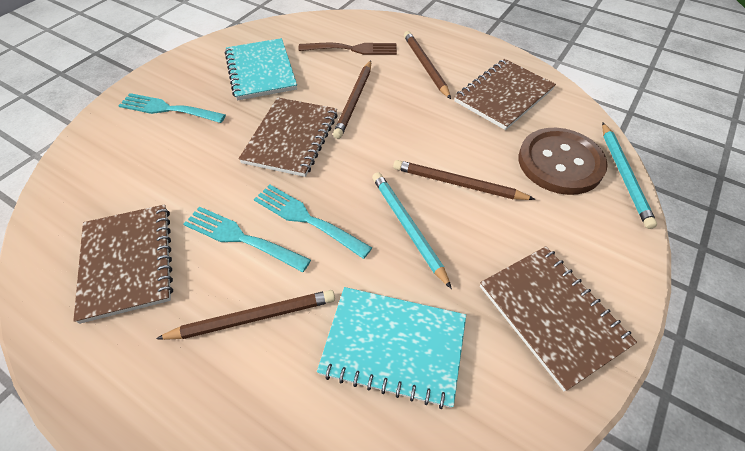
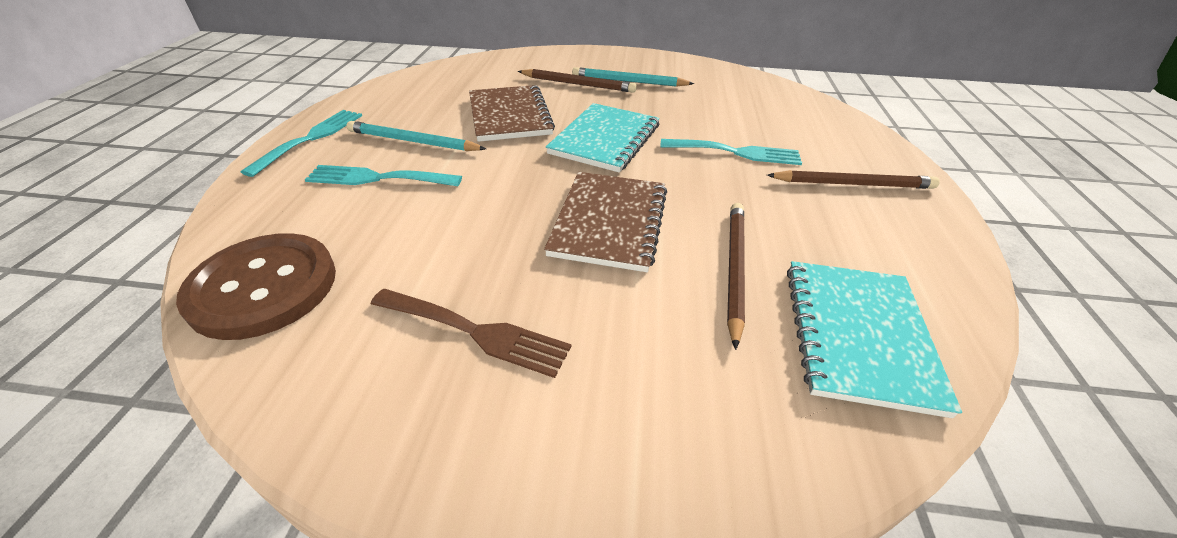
brown notebook: 4 -> 2
brown pencil: 4 -> 3

